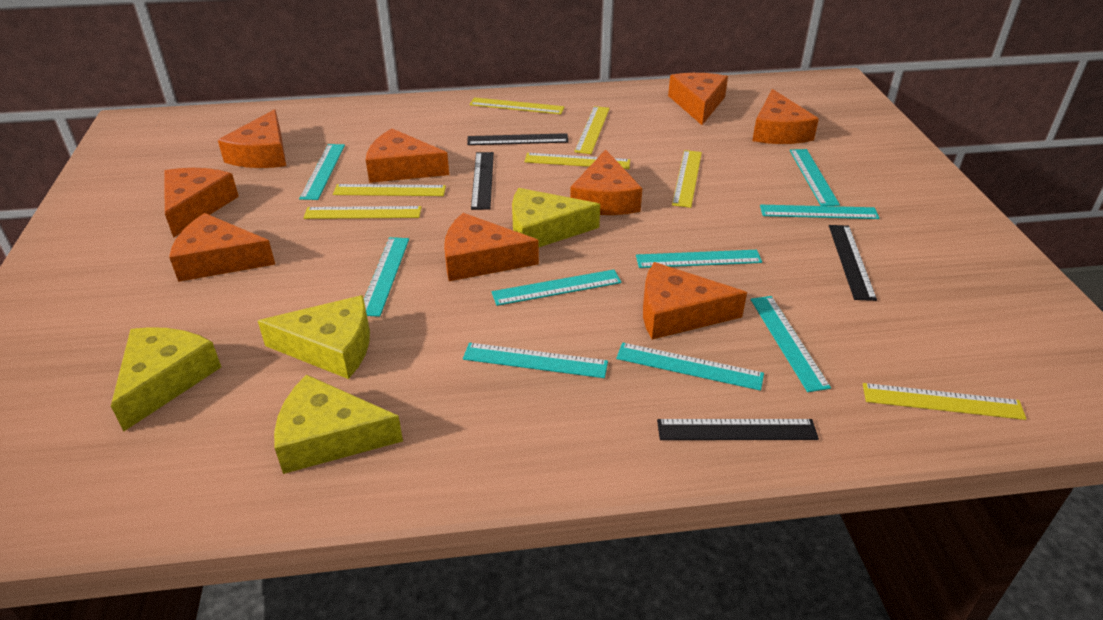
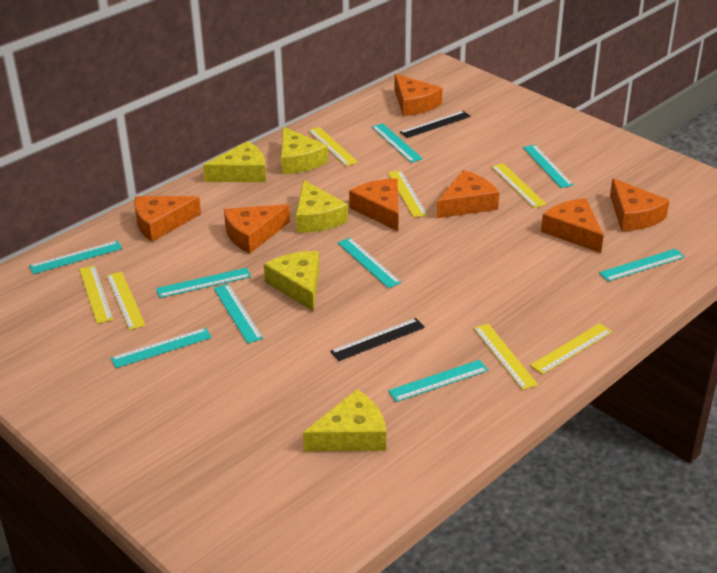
black ruler: 4 -> 2
orange cheese: 9 -> 7
yellow cheese: 4 -> 5

